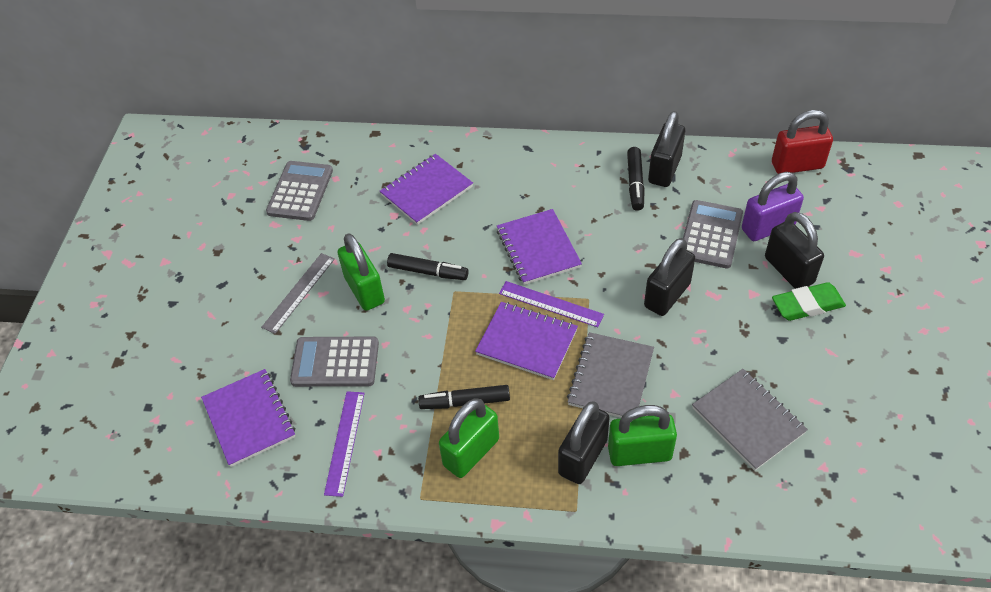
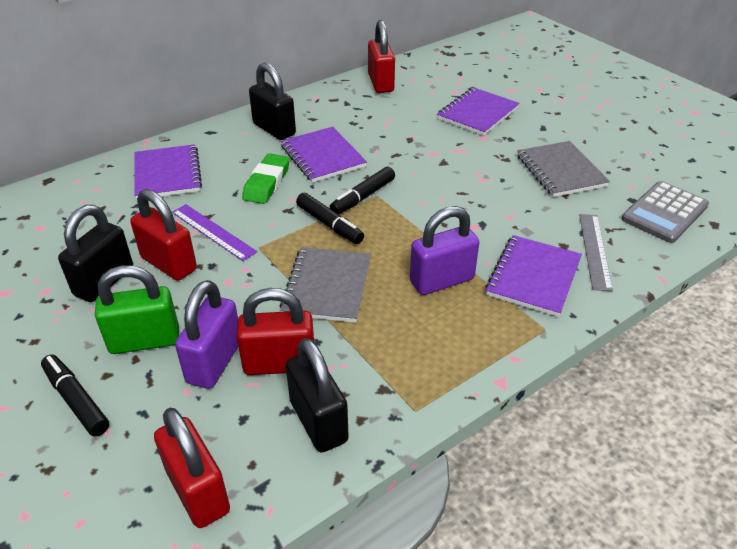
black padlock: 4 -> 3
green padlock: 3 -> 1
grey calculator: 3 -> 1
purple padlock: 1 -> 2
purple ruler: 2 -> 1
red padlock: 1 -> 4

